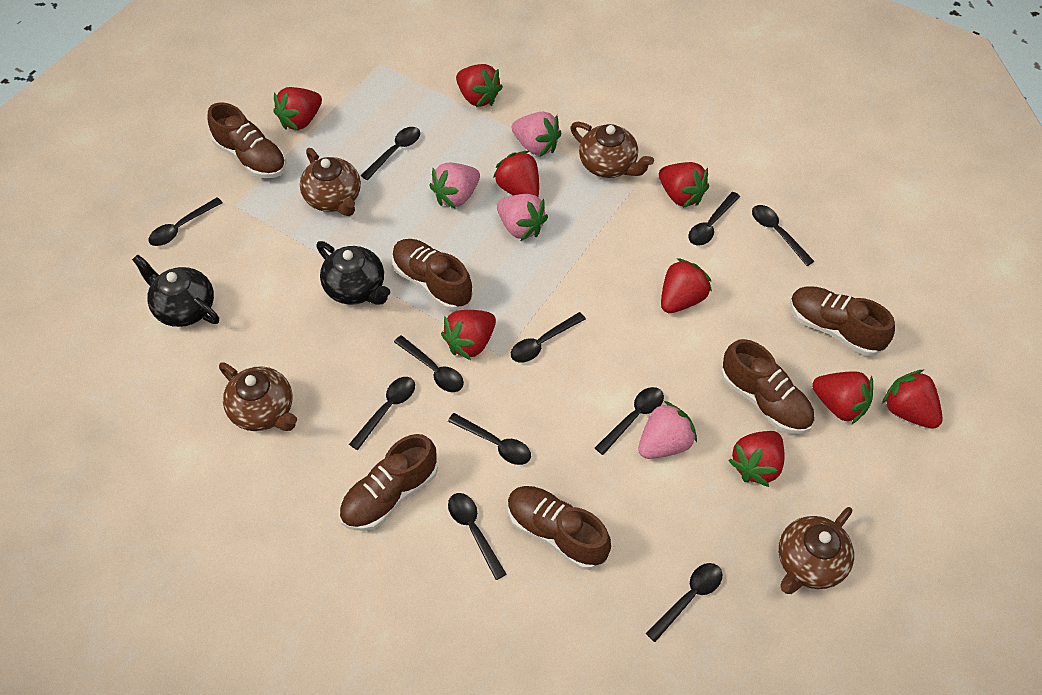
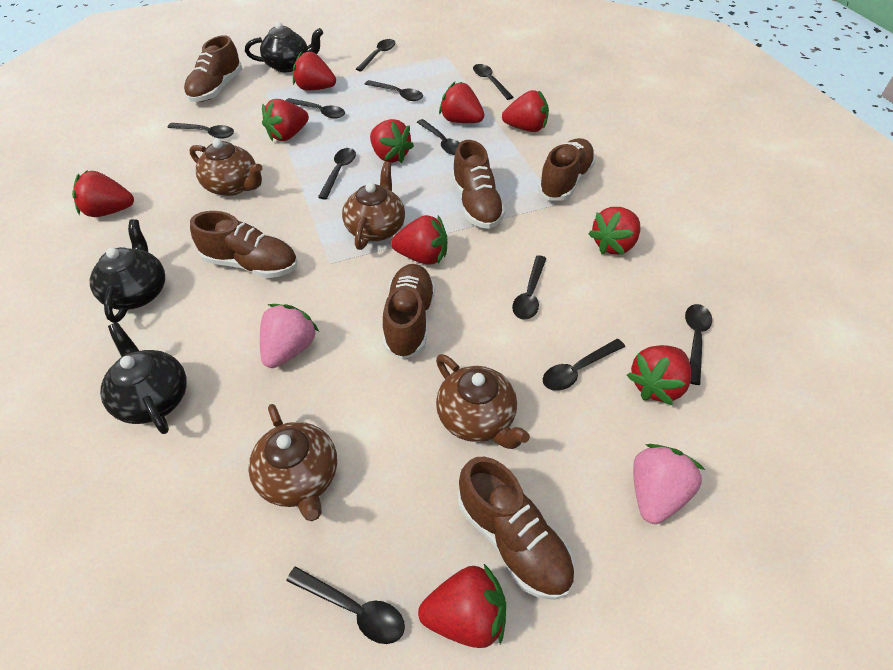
black teapot: 2 -> 3
pink strawberry: 4 -> 2
red strawberry: 9 -> 10

